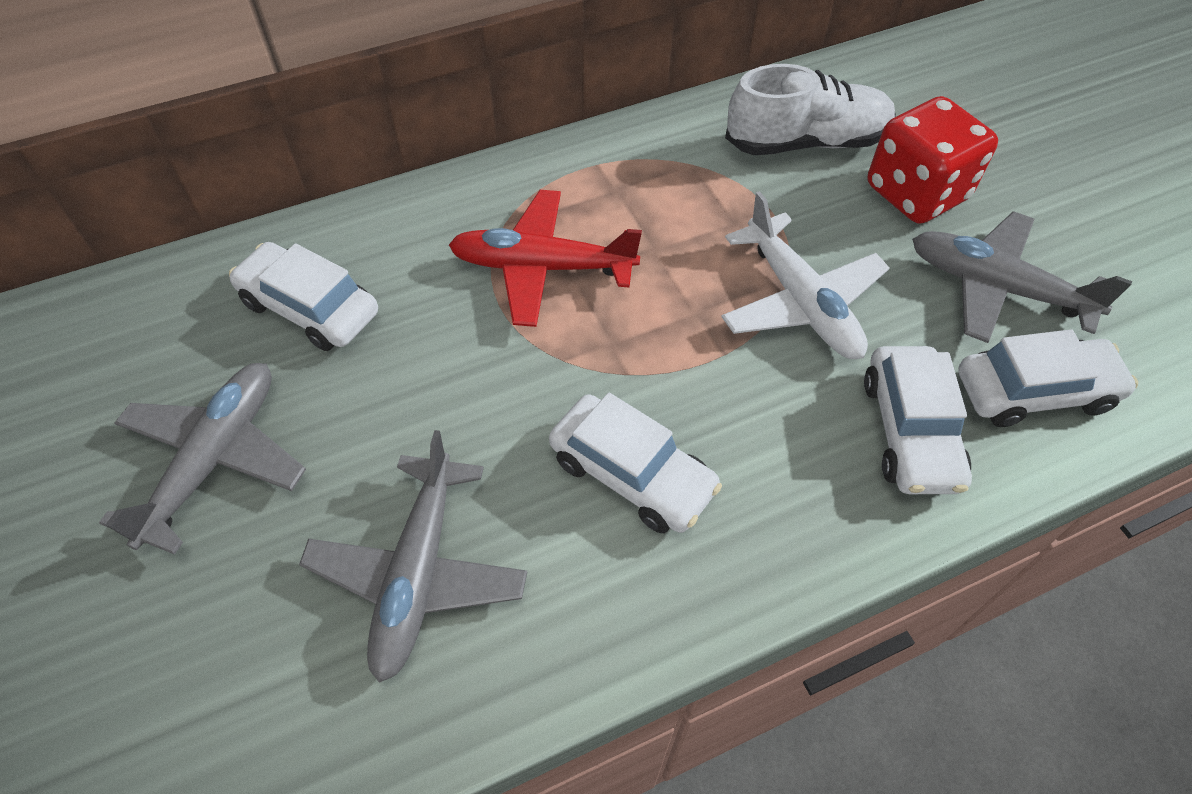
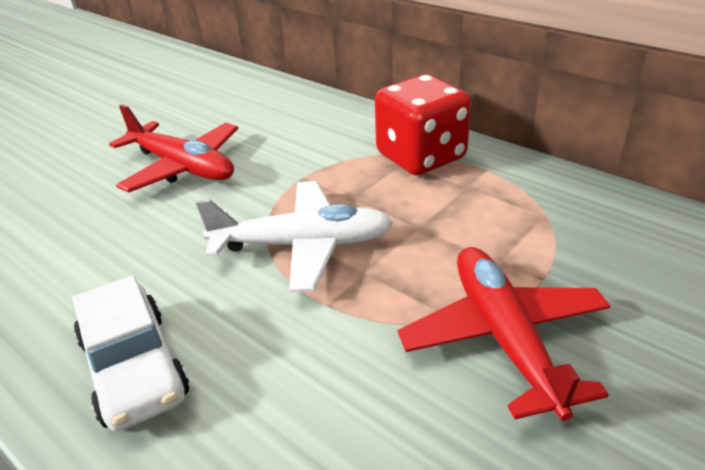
grey plane: 3 -> 0
red plane: 1 -> 2
white car: 4 -> 1
white shoe: 1 -> 0

